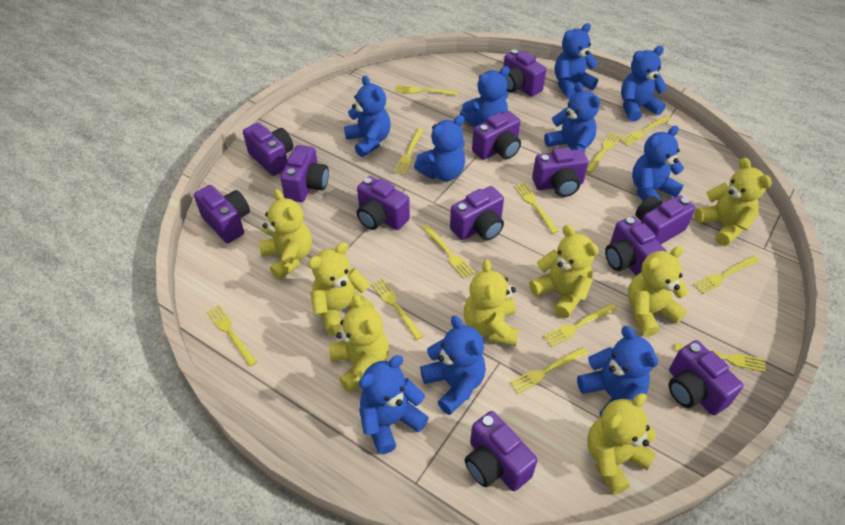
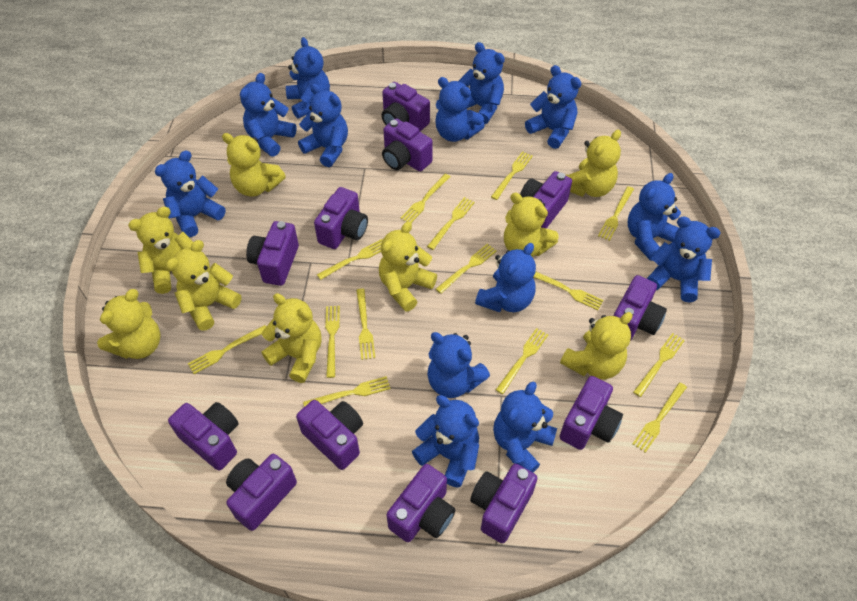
blue teddy bear: 10 -> 13
yellow fork: 12 -> 14
yellow teddy bear: 8 -> 9

